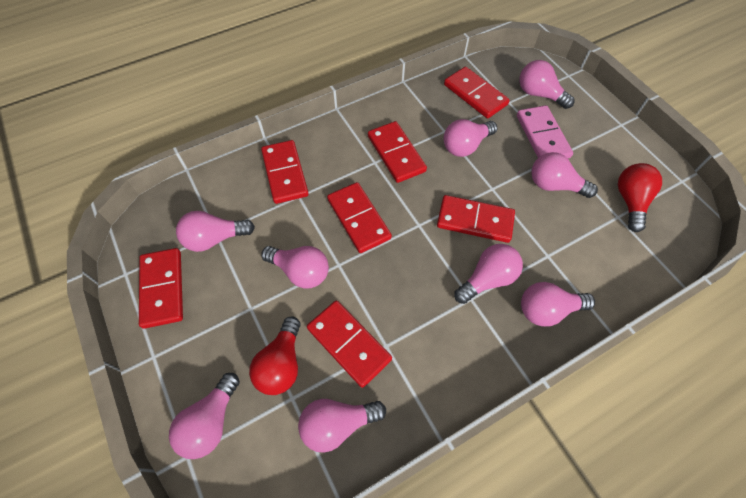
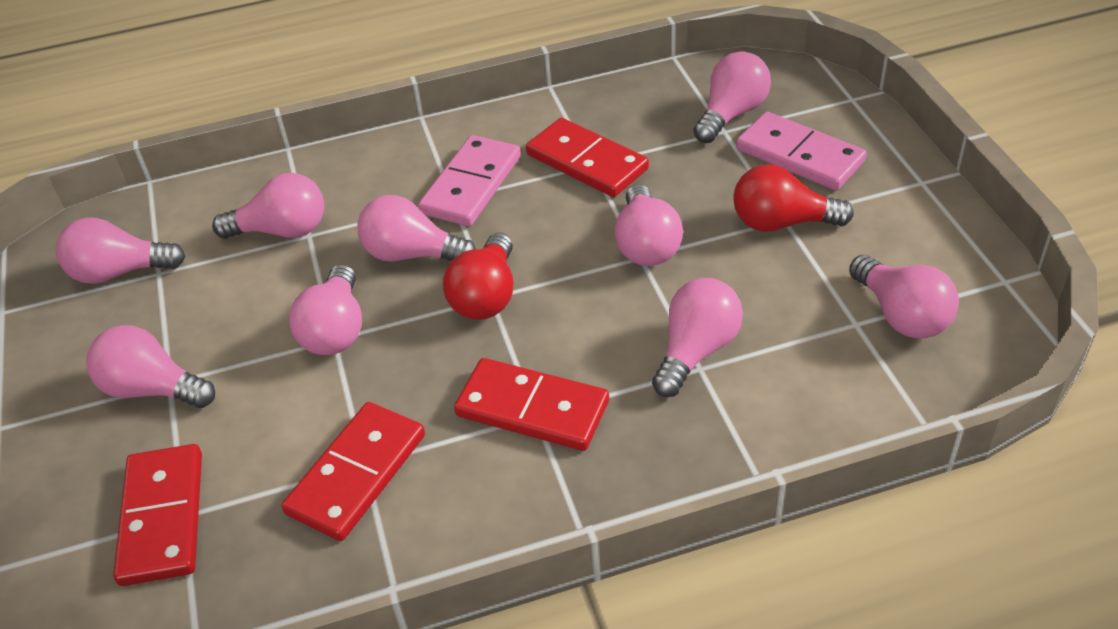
pink domino: 1 -> 2
red domino: 7 -> 4

